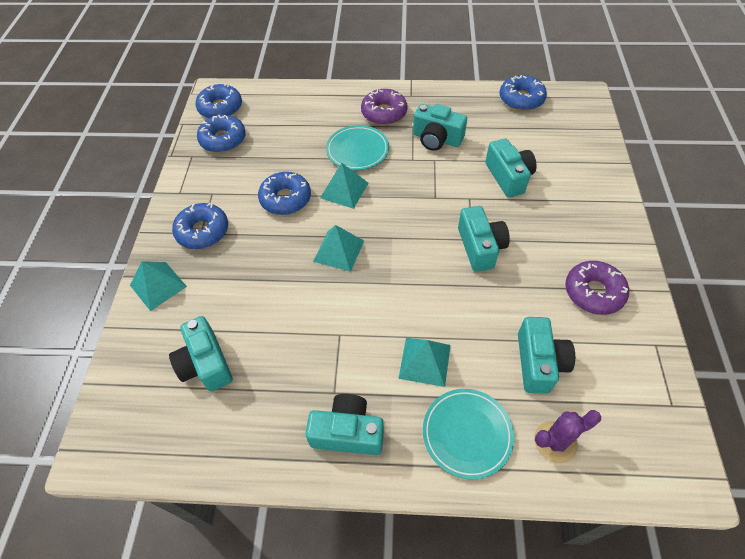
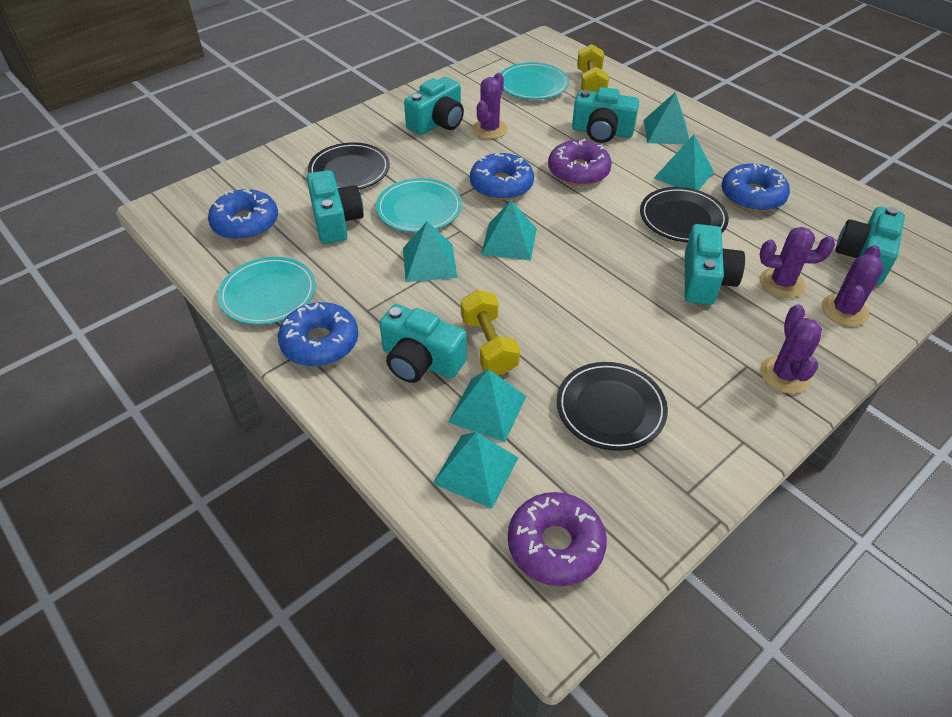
black plate: 0 -> 3
blue donut: 5 -> 4
purple cactus: 1 -> 4
turquoise plate: 2 -> 3
turquoise pyramid: 4 -> 6
yellow dumbbell: 0 -> 2

